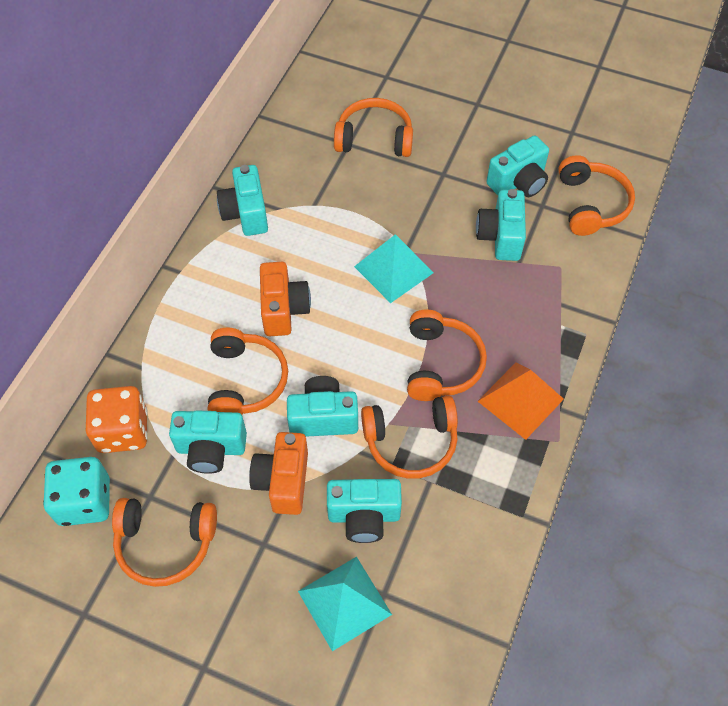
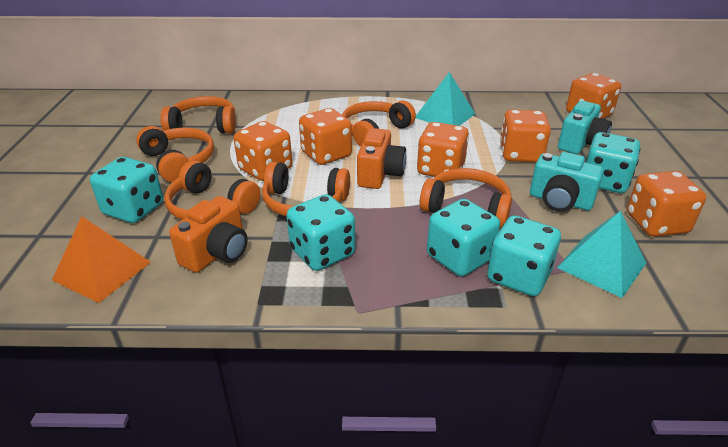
orange dice: 1 -> 6
turquoise camera: 6 -> 2
turquoise dice: 1 -> 5

